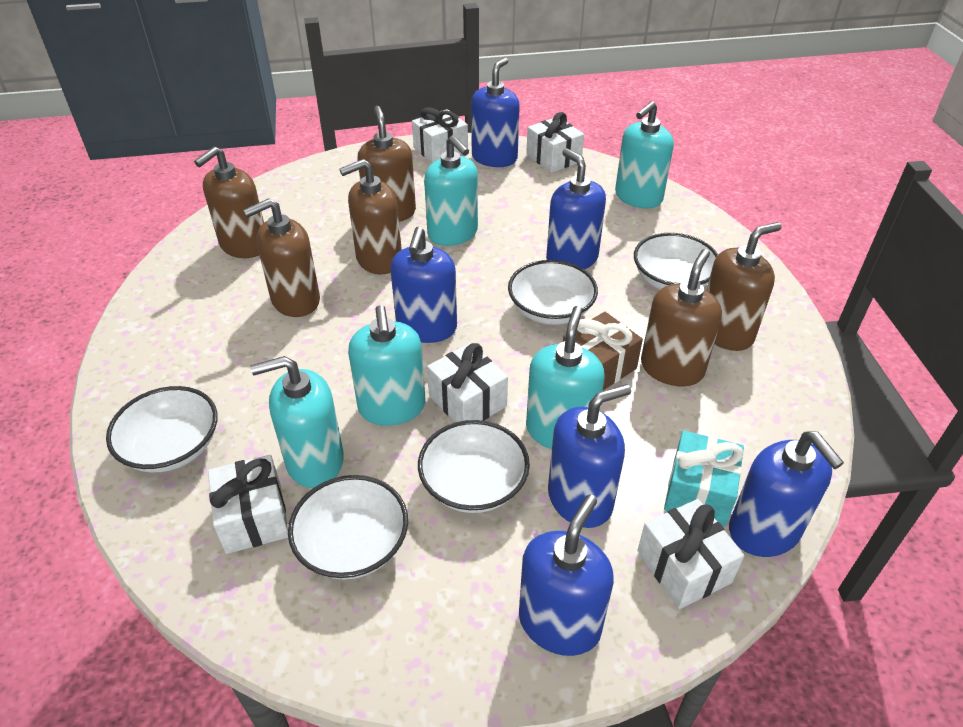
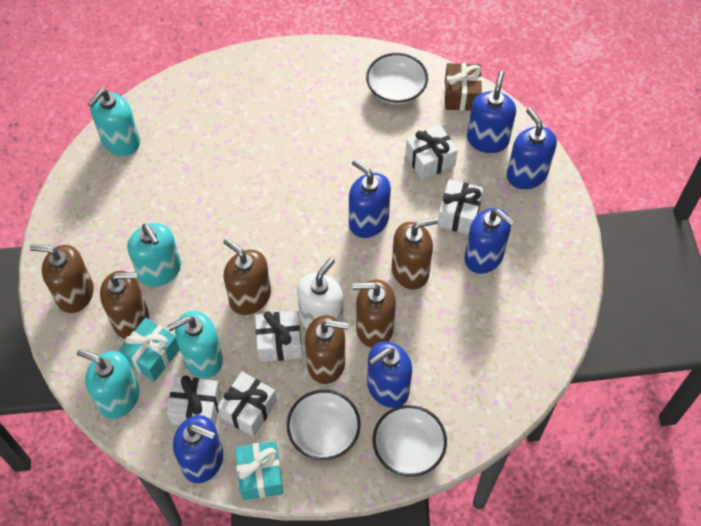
turquoise gift: 1 -> 2
turquoise soap dispenser: 5 -> 4
white bowl: 5 -> 3
white soap dispenser: 0 -> 1

